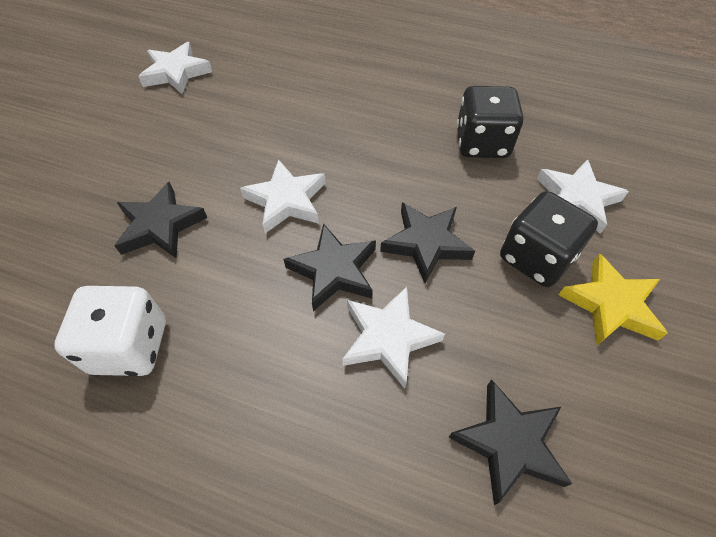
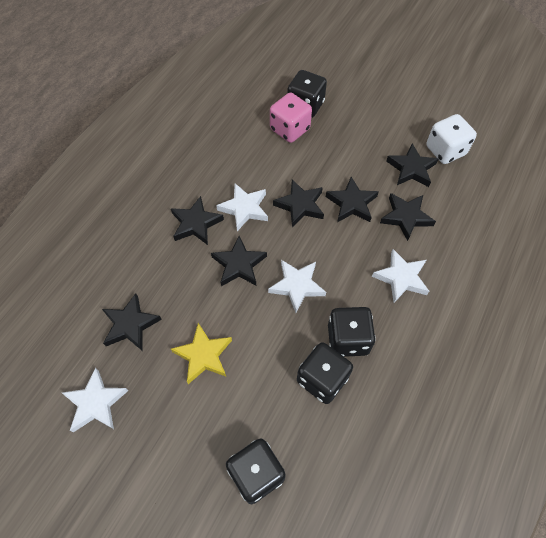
black dice: 2 -> 4
black star: 4 -> 7
pink dice: 0 -> 1

